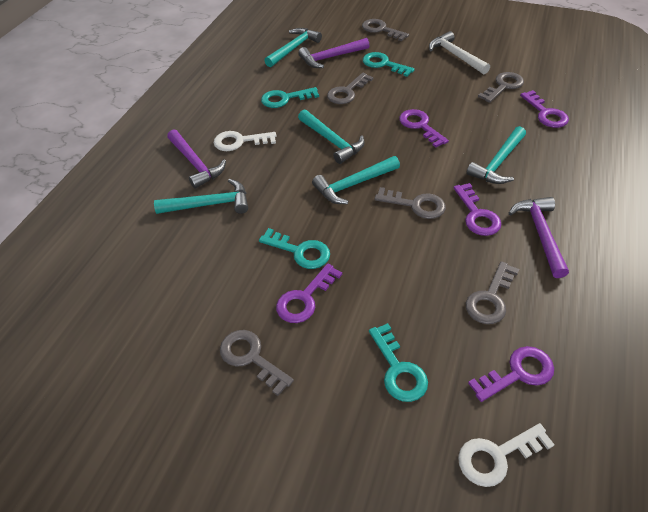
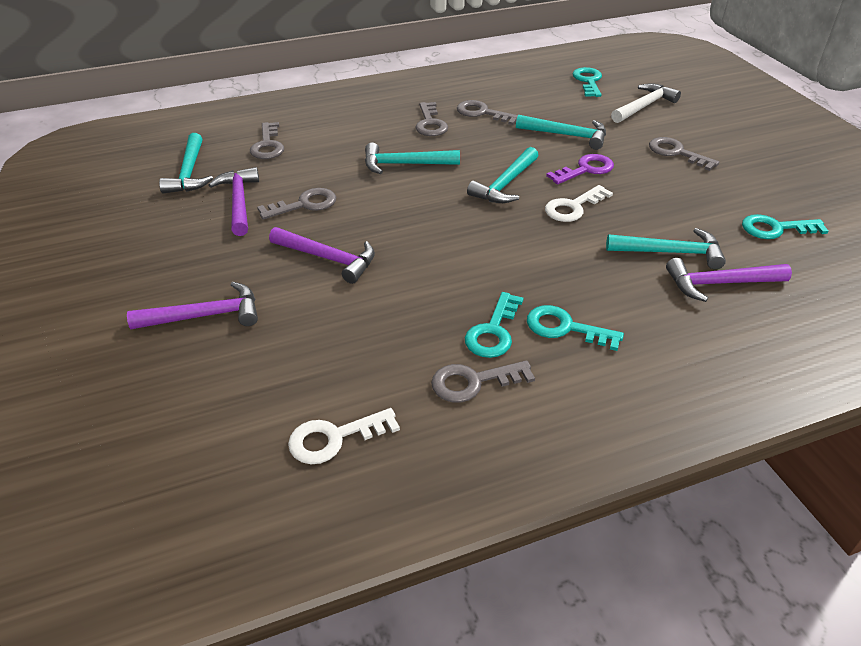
purple hammer: 3 -> 4
purple key: 5 -> 1

